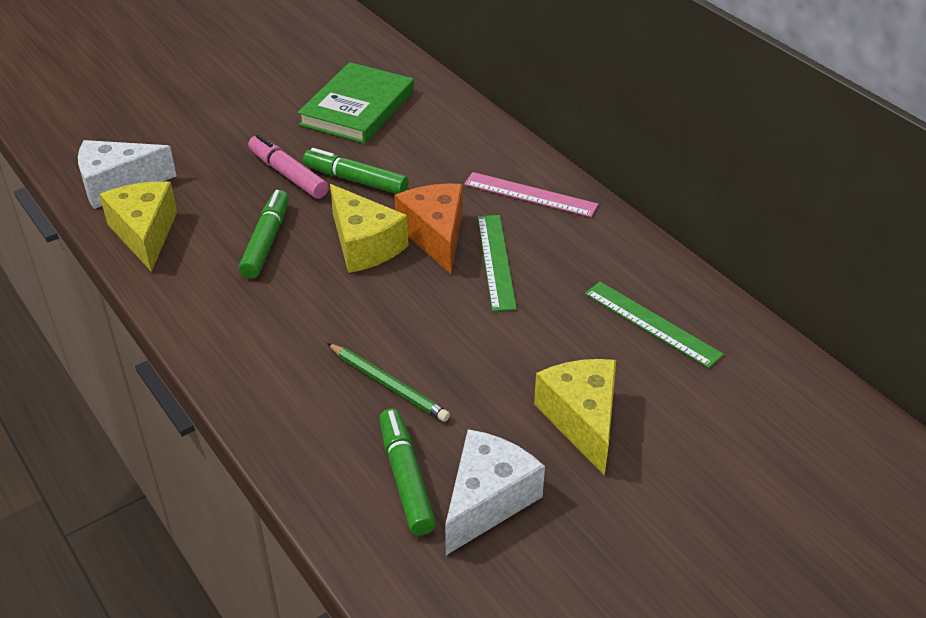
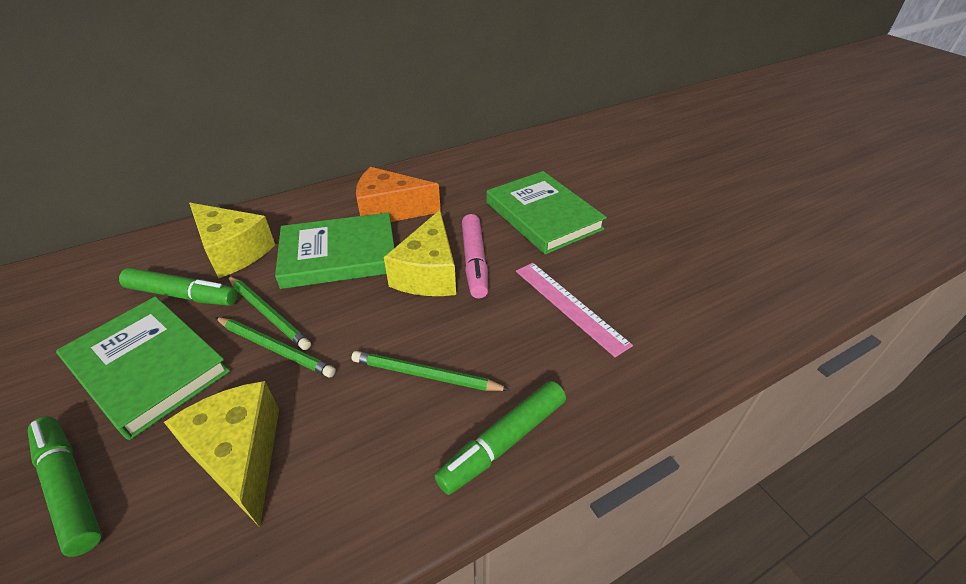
green book: 1 -> 3
green pencil: 1 -> 3
green ruler: 2 -> 0
white cheese: 2 -> 0

